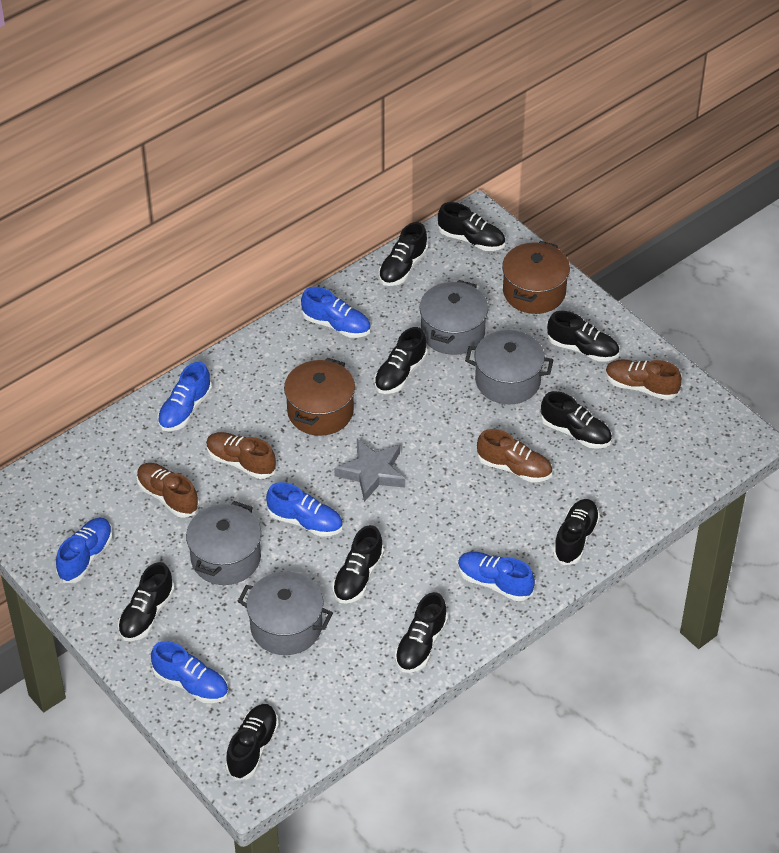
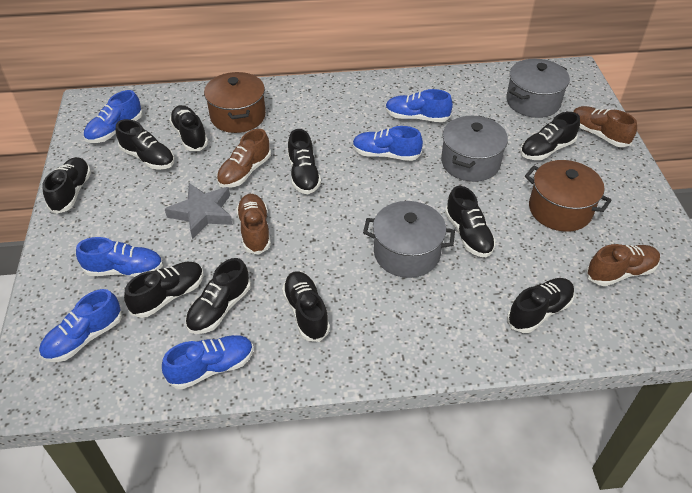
grey pot: 4 -> 3

